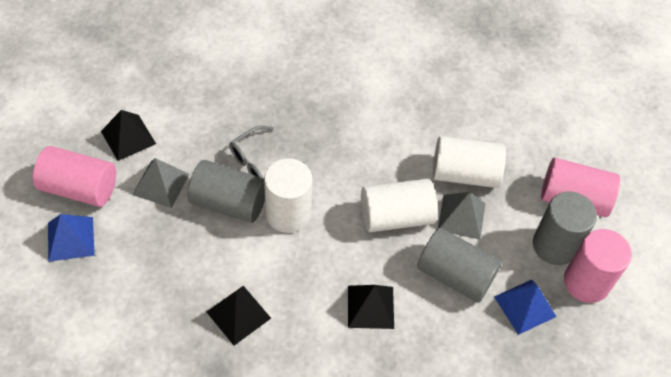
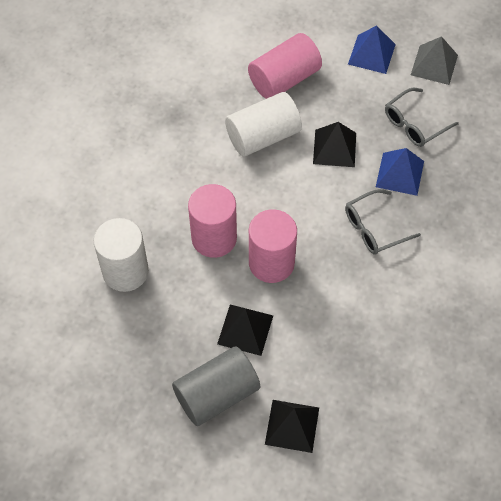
grey cylinder: 3 -> 1
grey glasses: 1 -> 2
grey pyramid: 2 -> 1
white cylinder: 3 -> 2

